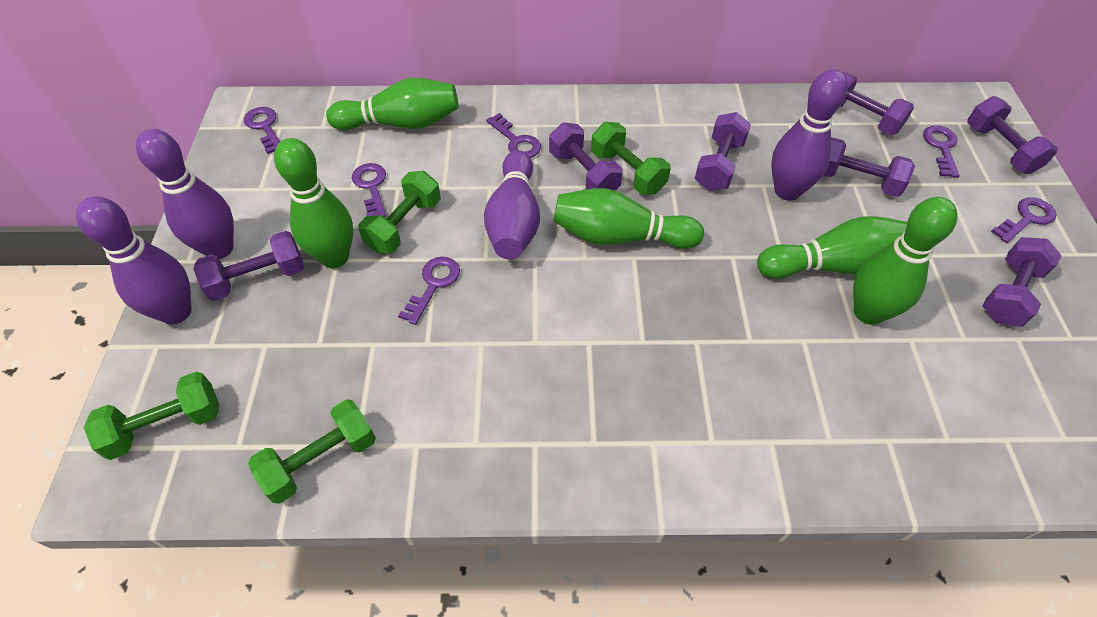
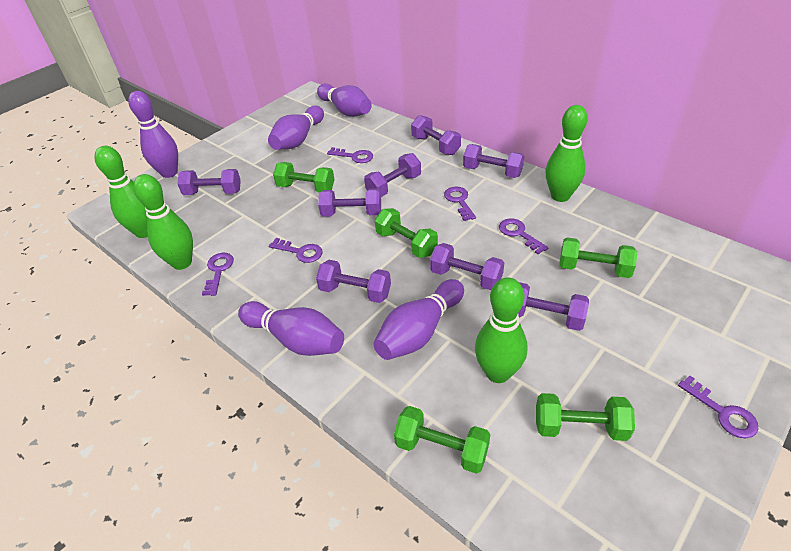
green bowling pin: 5 -> 4
green dumbbell: 4 -> 5
purple bowling pin: 4 -> 5
purple dumbbell: 7 -> 8

